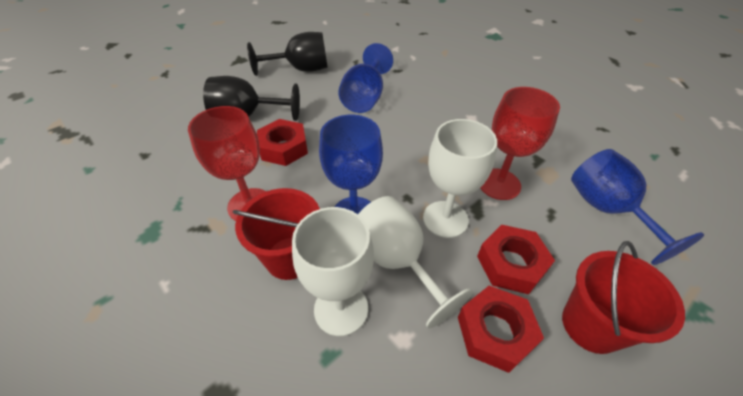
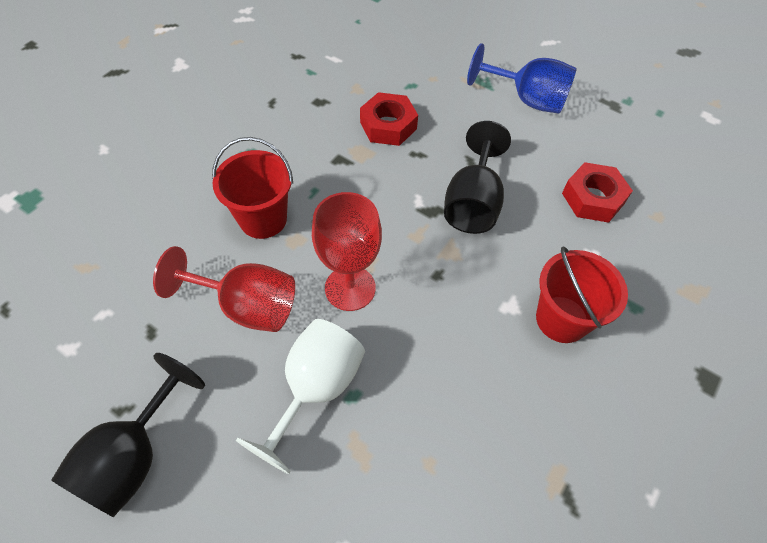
blue goblet: 3 -> 1
red nut: 3 -> 2
white goblet: 3 -> 1

